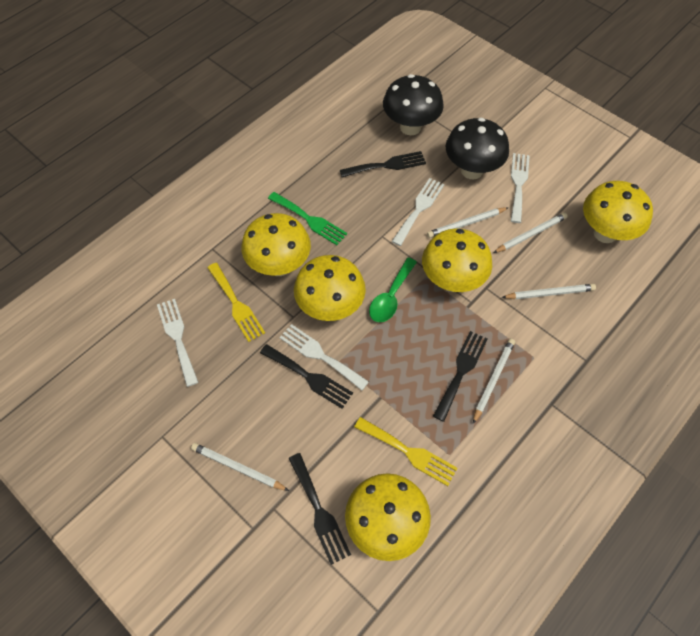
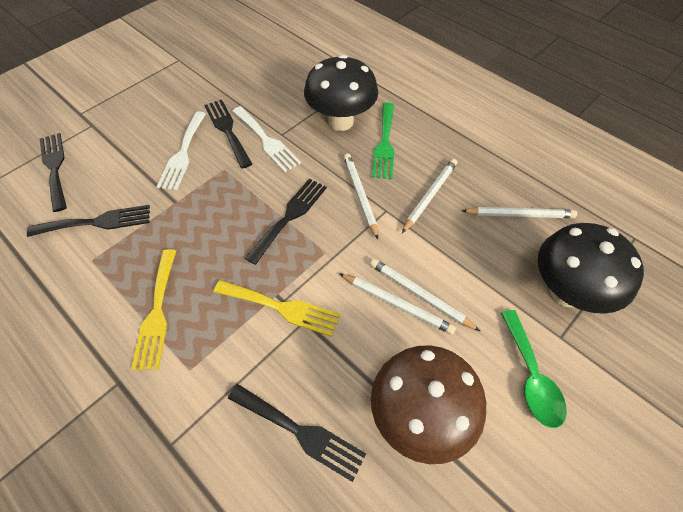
black fork: 4 -> 5
brown mushroom: 0 -> 1
white fork: 4 -> 2
yellow mushroom: 5 -> 0

